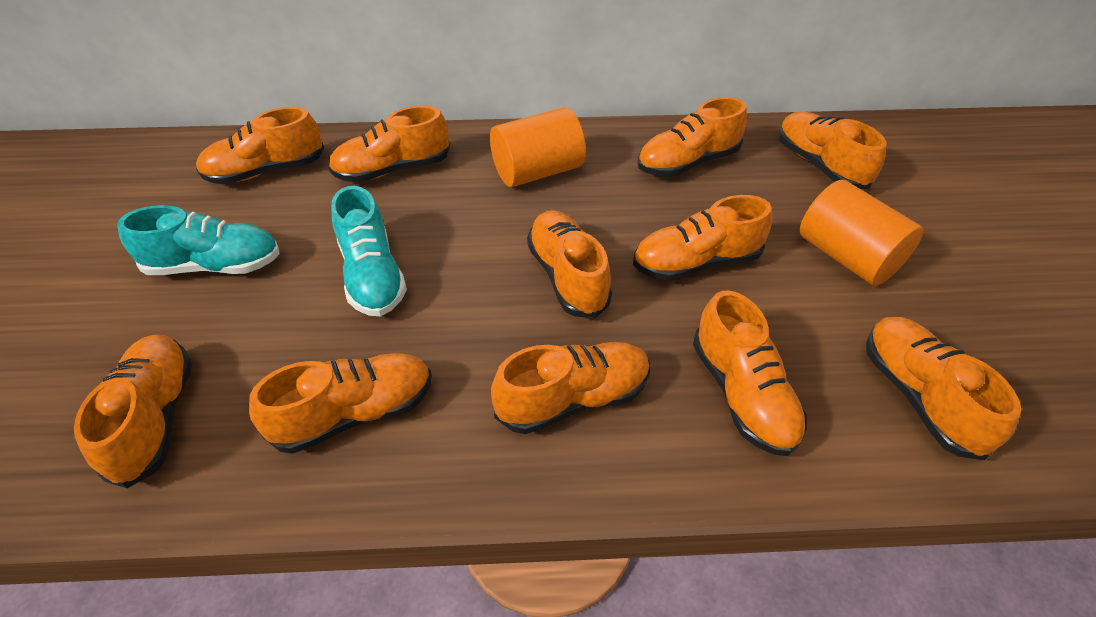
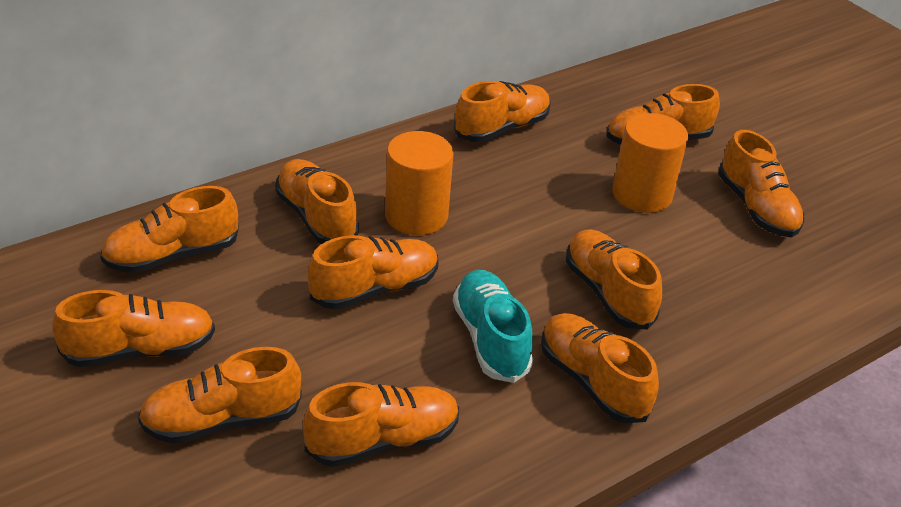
turquoise shoe: 2 -> 1

